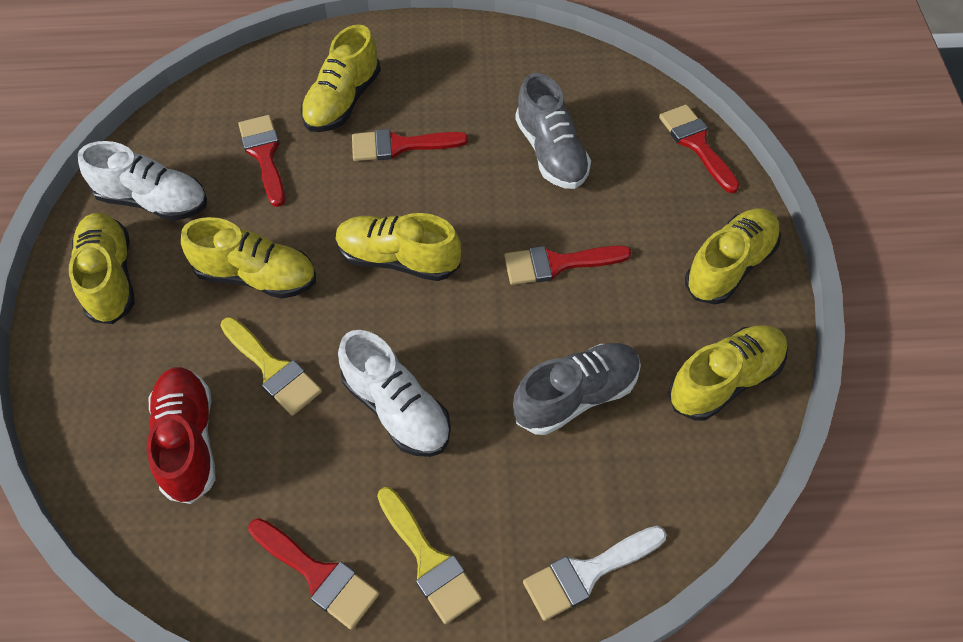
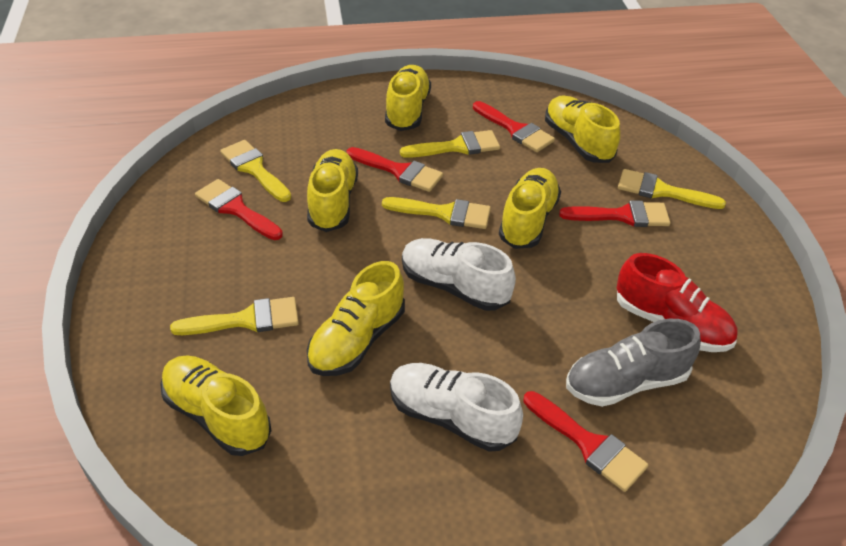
grey shoe: 2 -> 1
white brush: 1 -> 0
yellow brush: 2 -> 5

